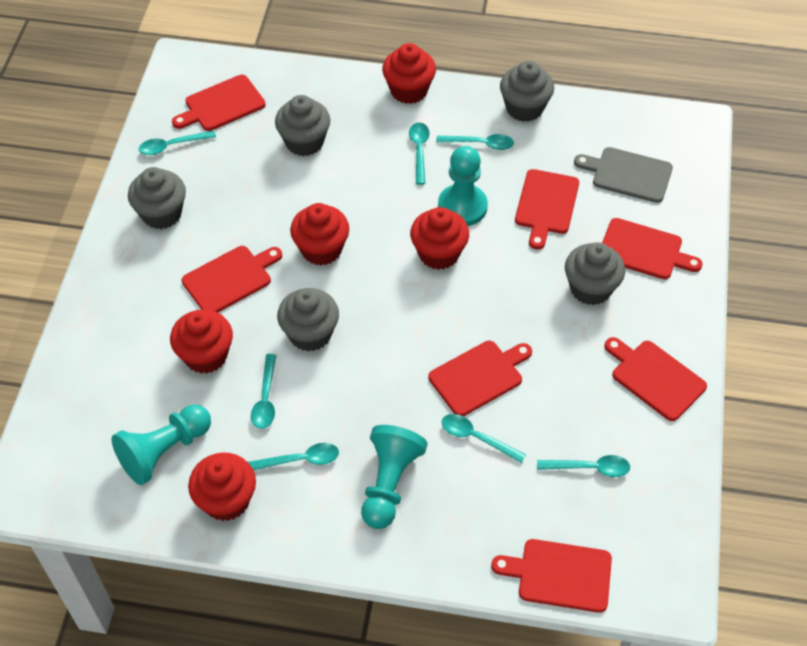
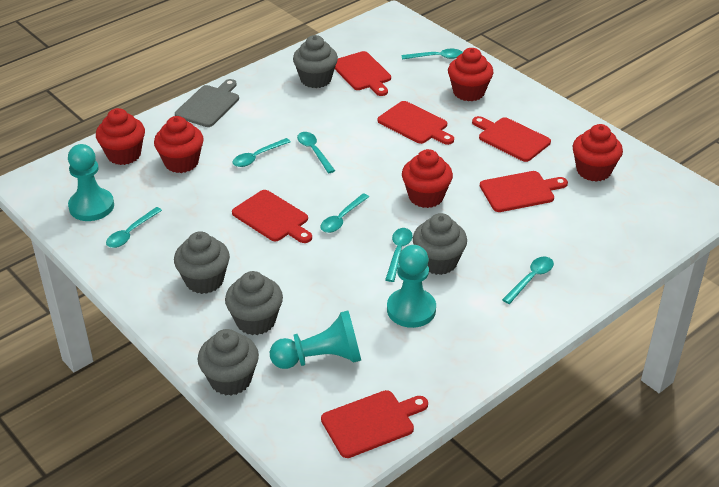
red cutting board: 7 -> 6

